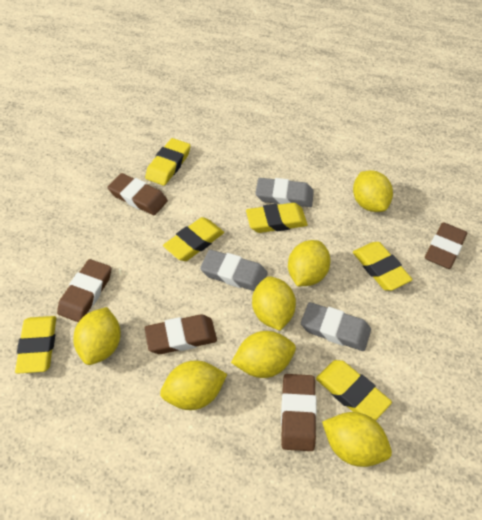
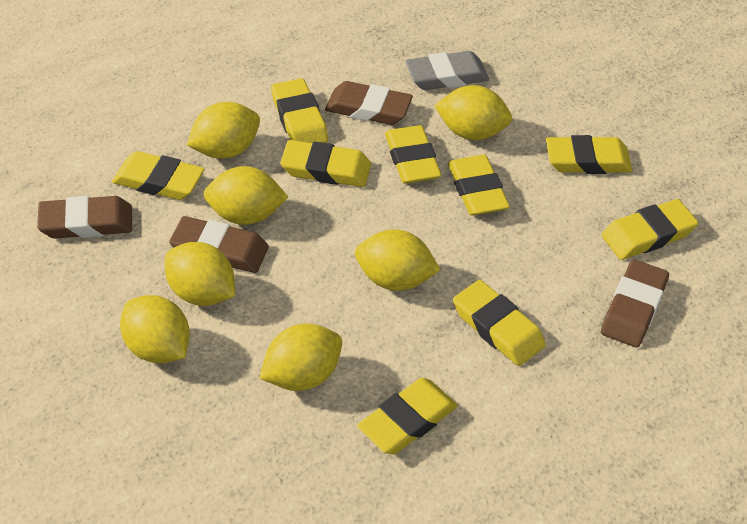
brown eraser: 5 -> 4
grey eraser: 3 -> 1
yellow eraser: 6 -> 9

